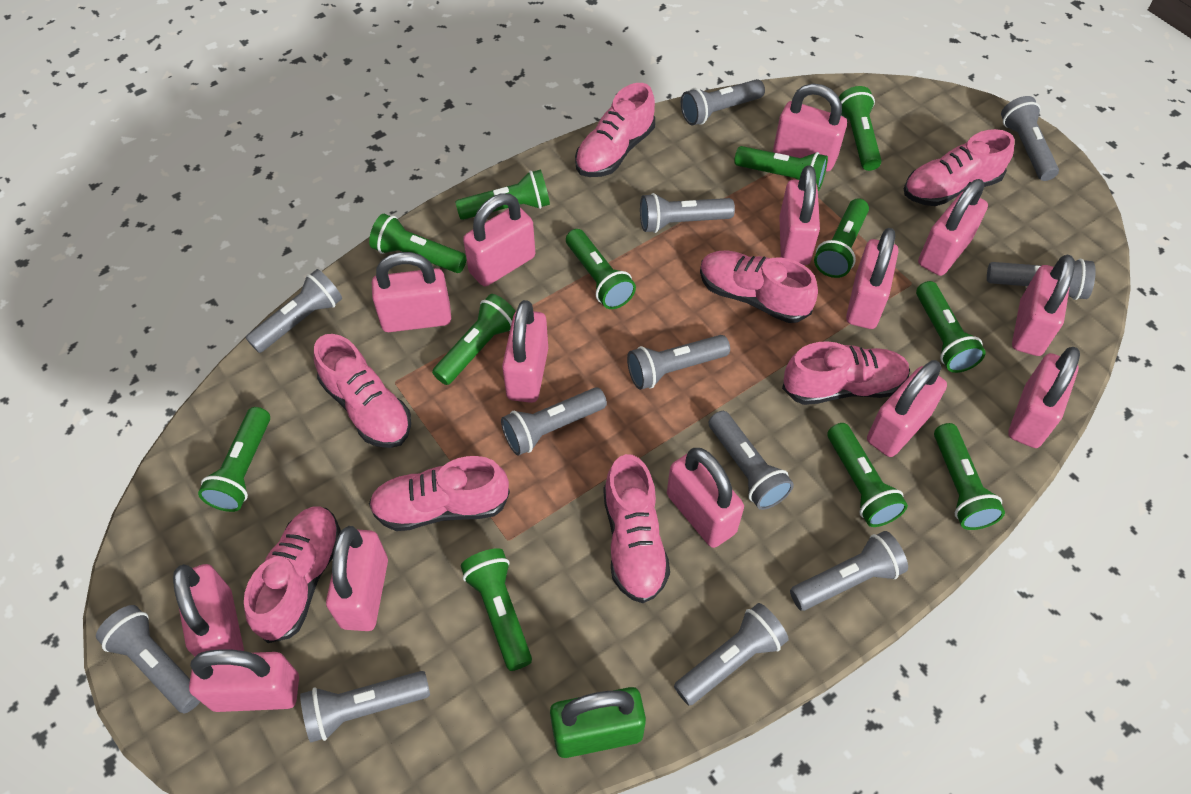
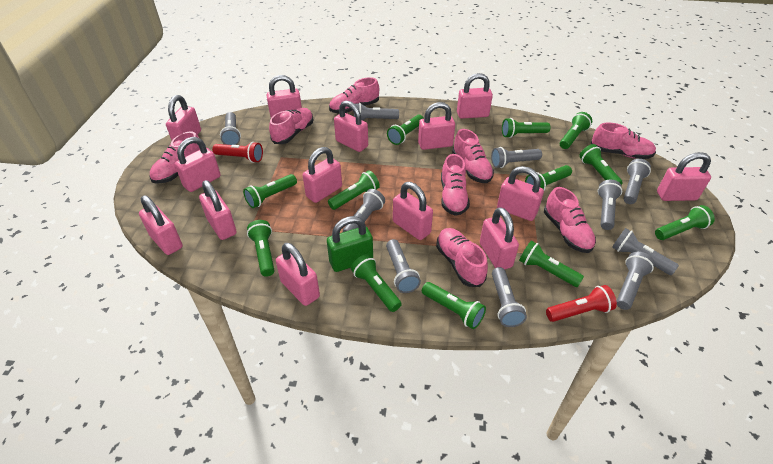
grey flashlight: 12 -> 10
red flashlight: 0 -> 2

